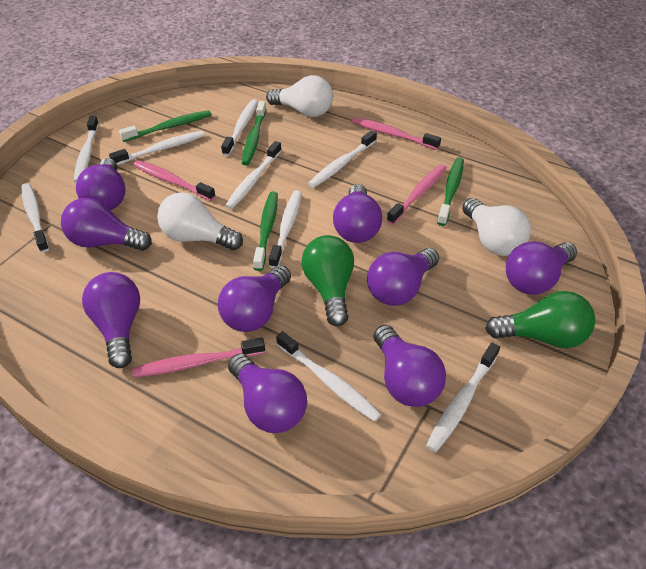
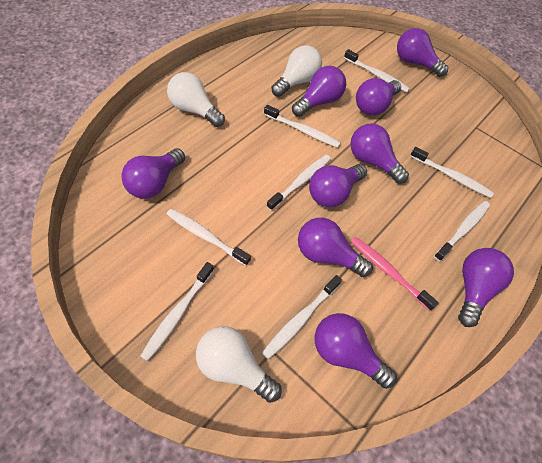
green light bulb: 2 -> 0
green toothbrush: 4 -> 0
pink toothbrush: 4 -> 1
white toothbrush: 9 -> 8

